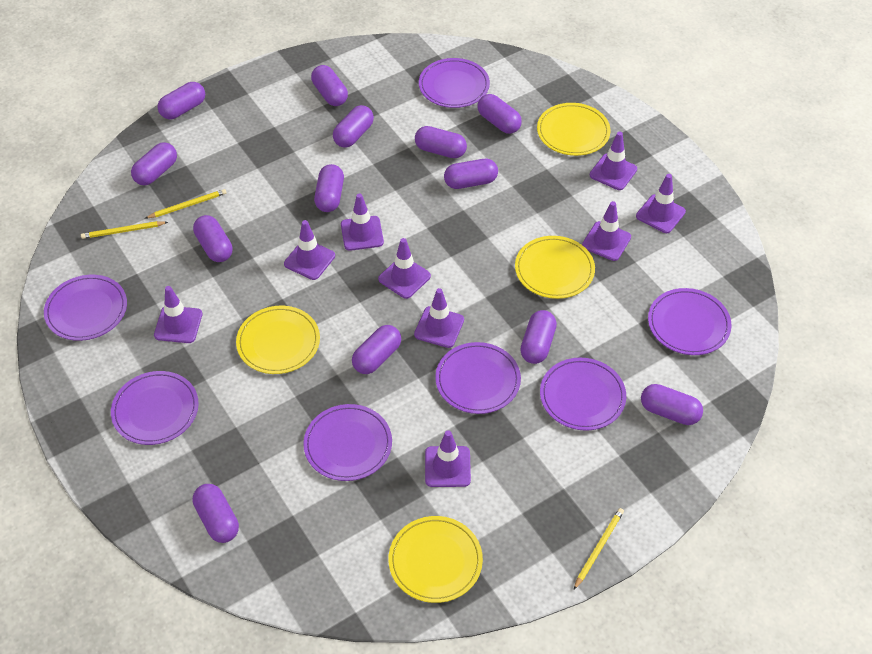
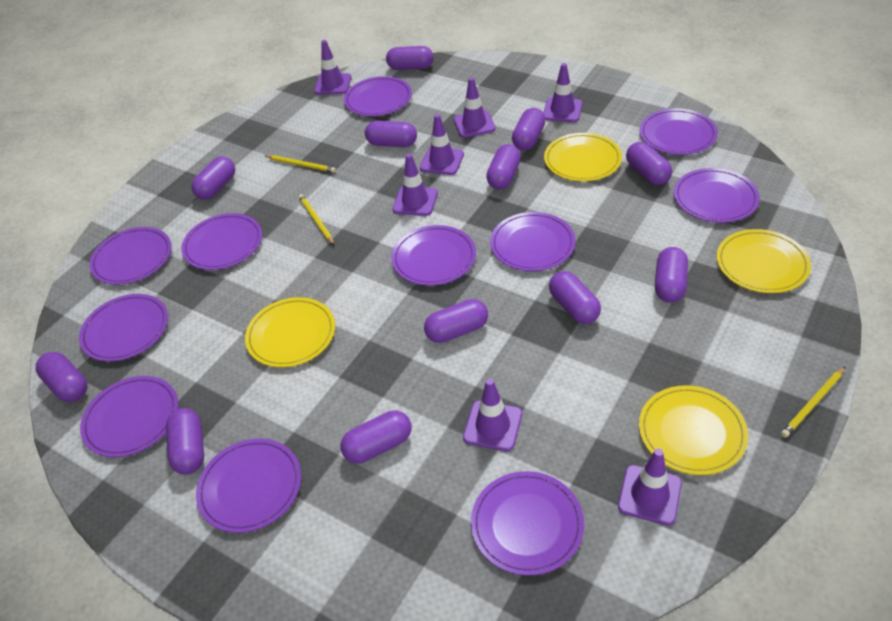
purple capsule: 13 -> 12
purple plate: 7 -> 11
purple traffic cone: 9 -> 7

